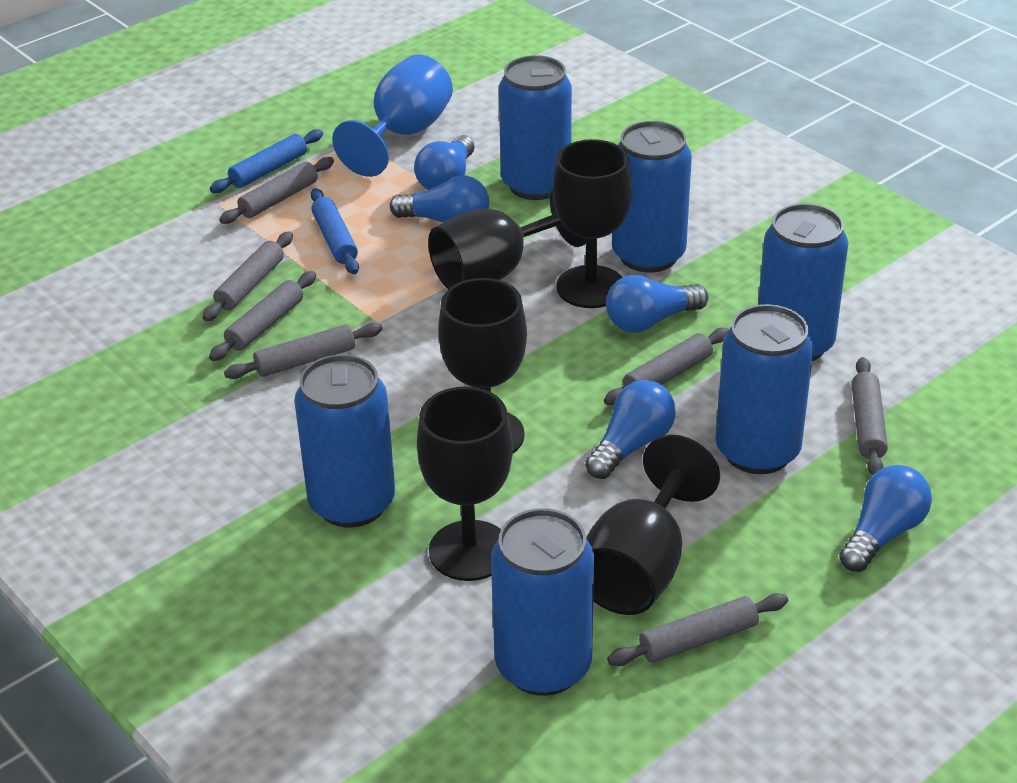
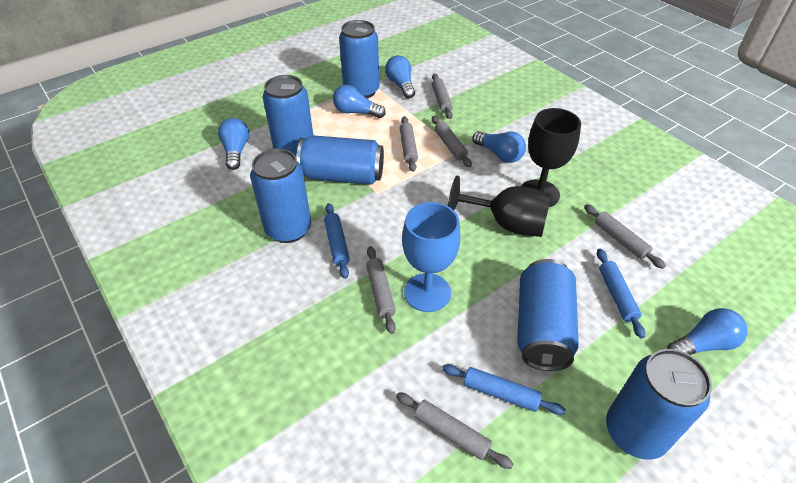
black goblet: 5 -> 2
blue rolling pin: 2 -> 3
grey rolling pin: 7 -> 6

